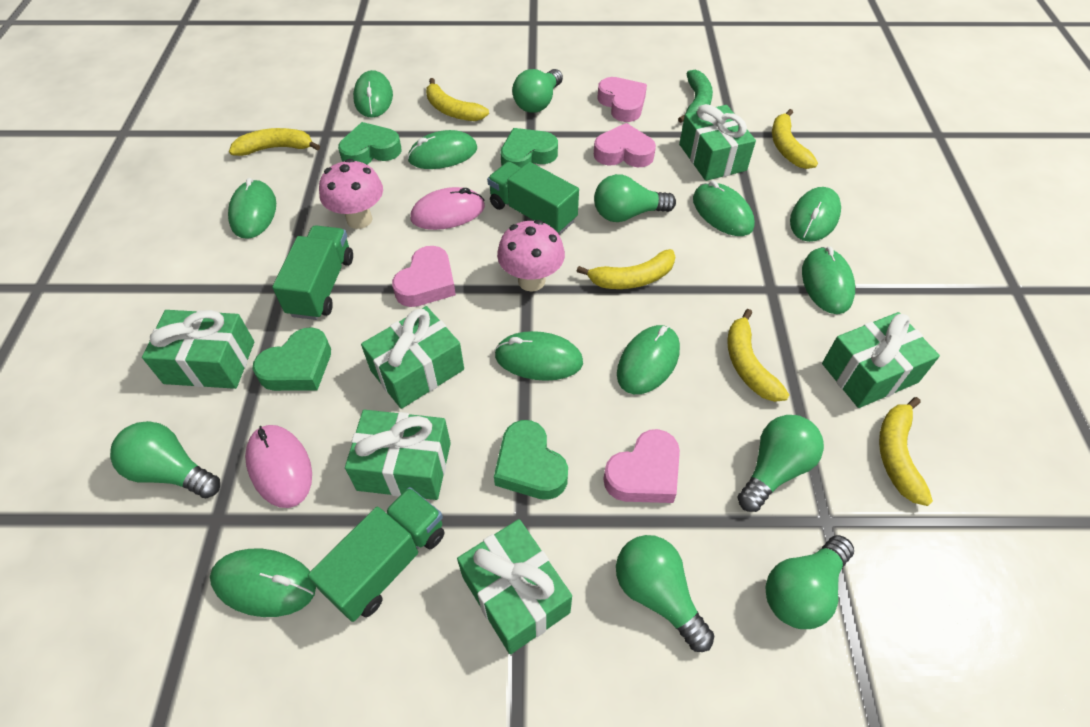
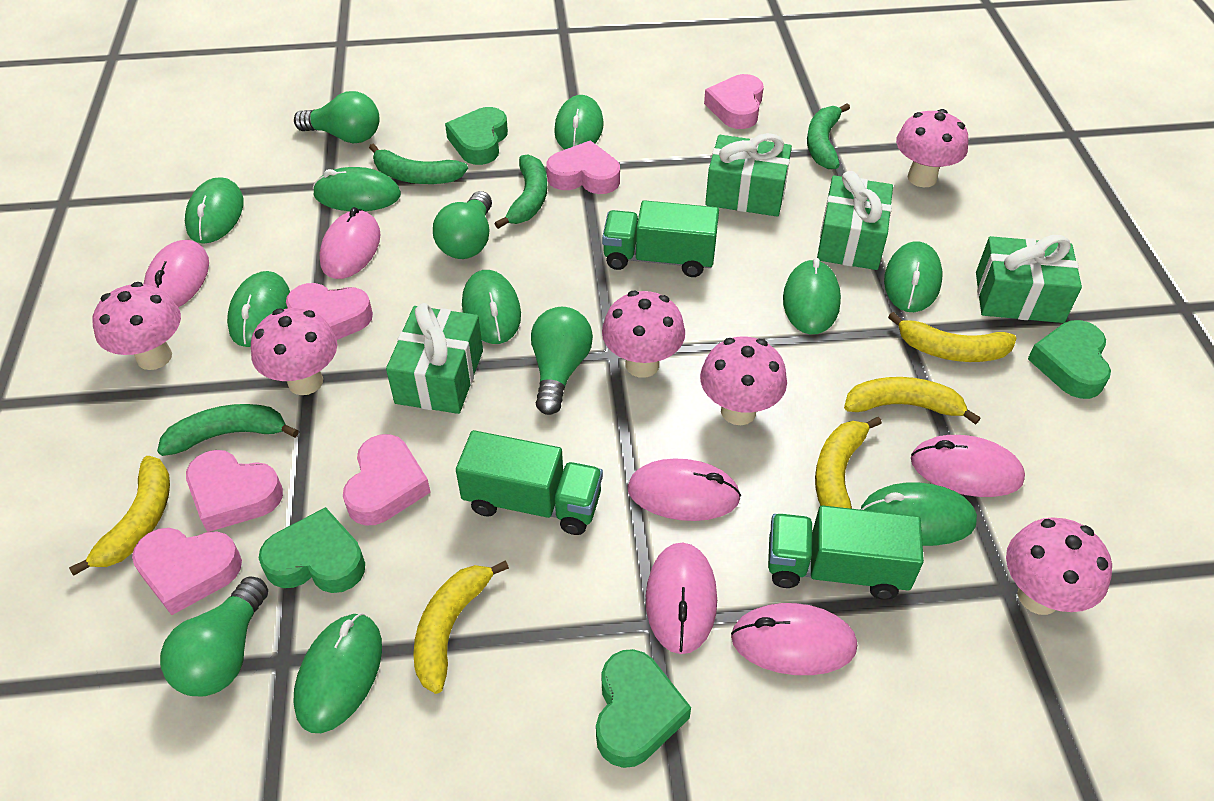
green banana: 1 -> 4
green gift: 6 -> 4
green light bulb: 6 -> 4
pink heart: 4 -> 6
pink mouse: 2 -> 6
pink mushroom: 2 -> 6
yellow banana: 6 -> 5

